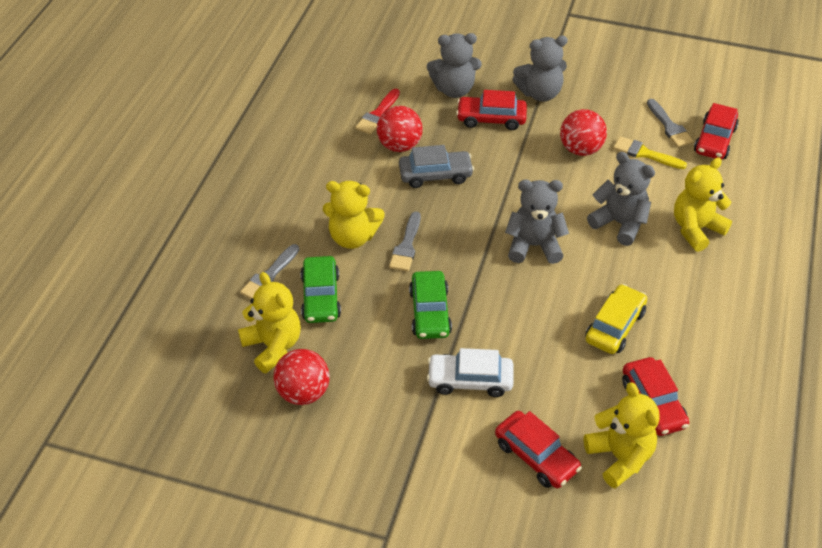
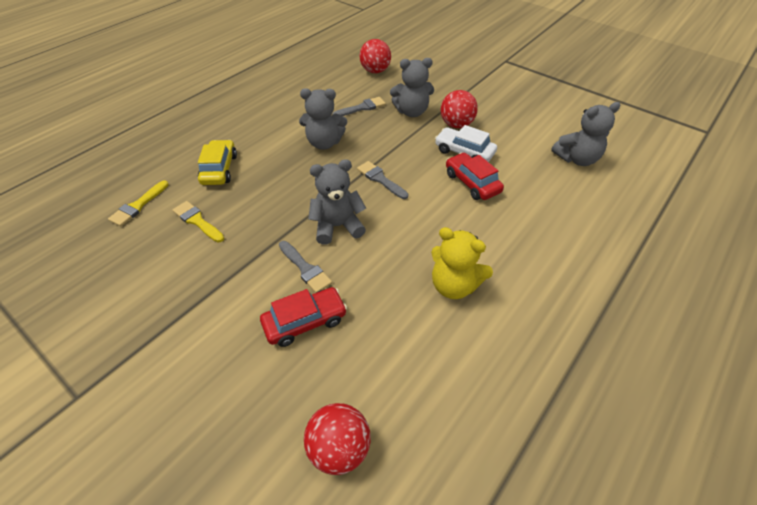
green car: 2 -> 0
grey car: 1 -> 0
red brush: 1 -> 0
red car: 4 -> 2
yellow brush: 1 -> 2
yellow teddy bear: 4 -> 1

